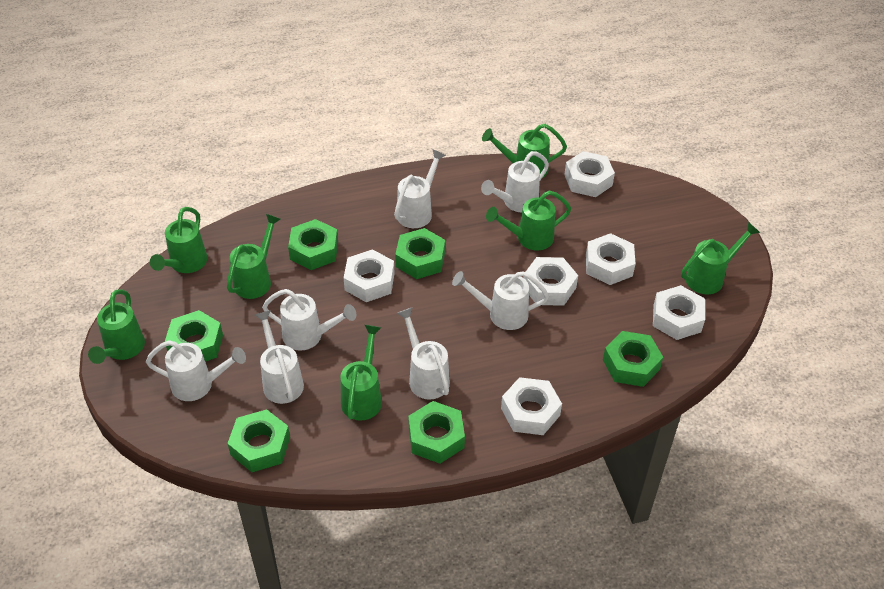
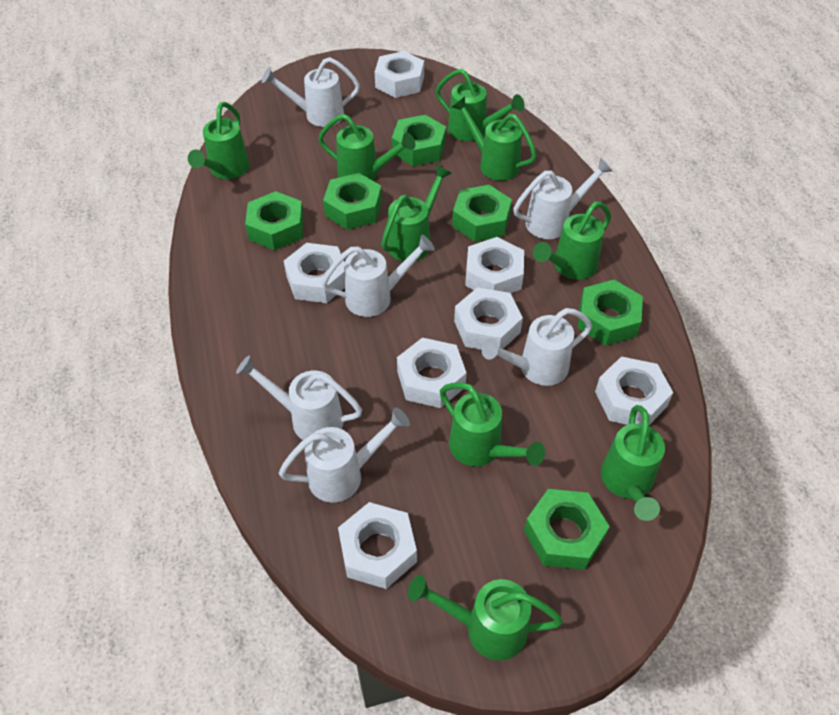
green watering can: 7 -> 9
white nut: 6 -> 7
white watering can: 7 -> 6

